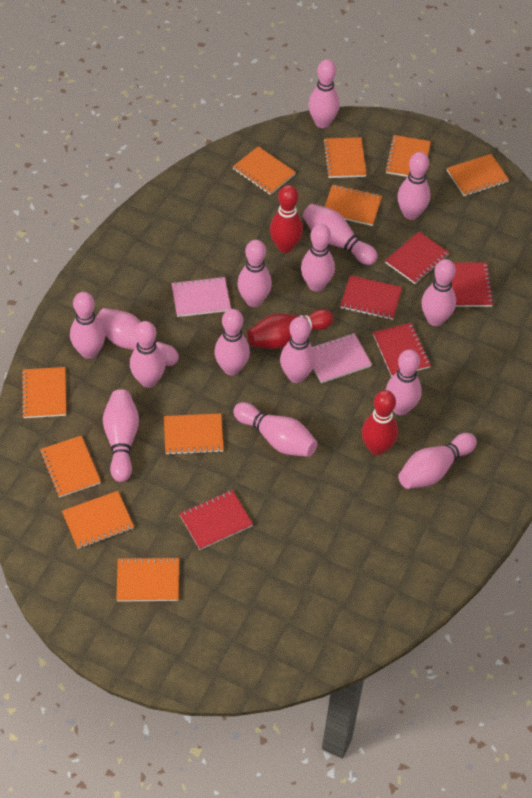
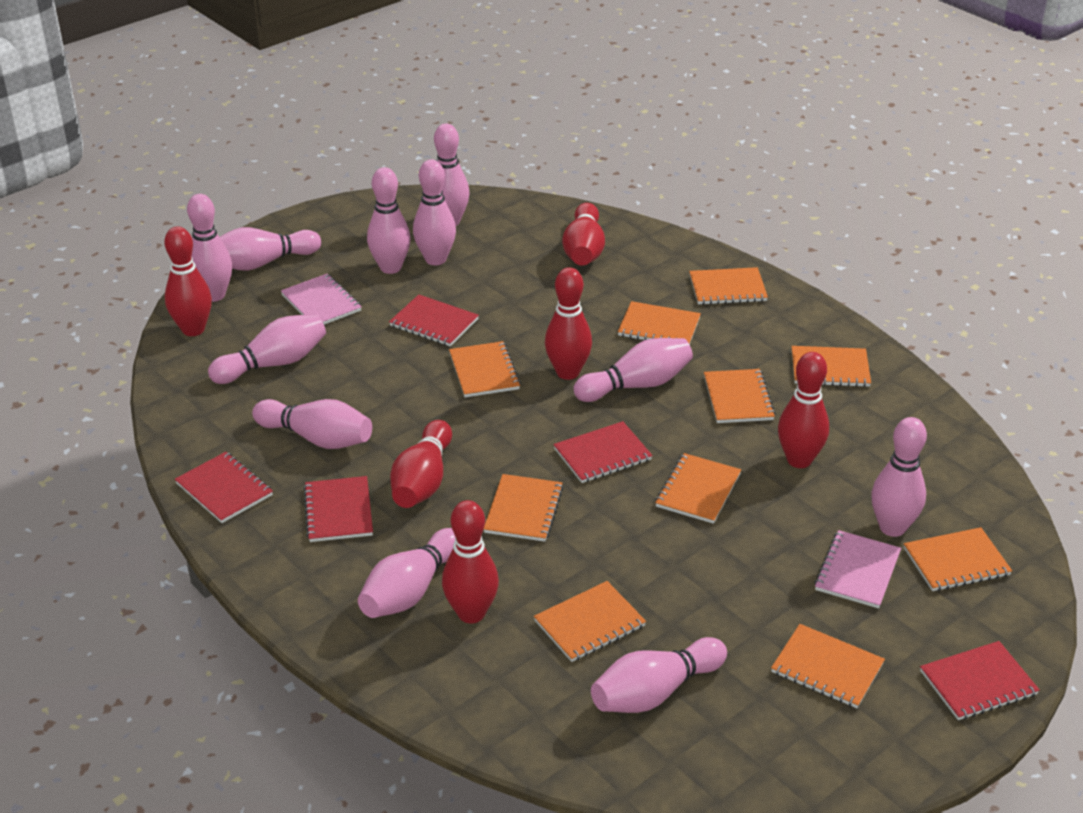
pink bowling pin: 15 -> 11
red bowling pin: 3 -> 6

